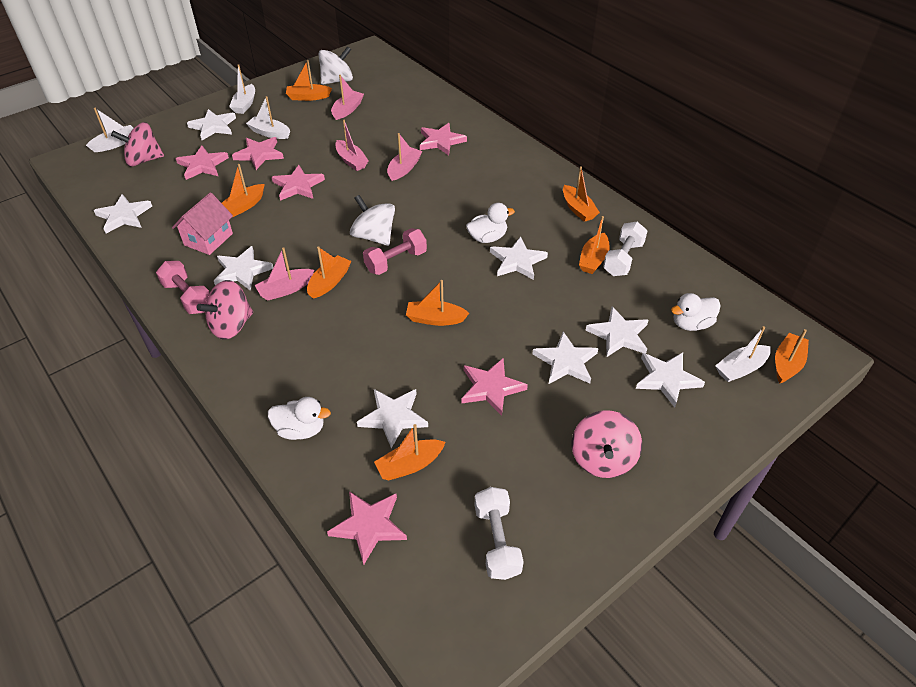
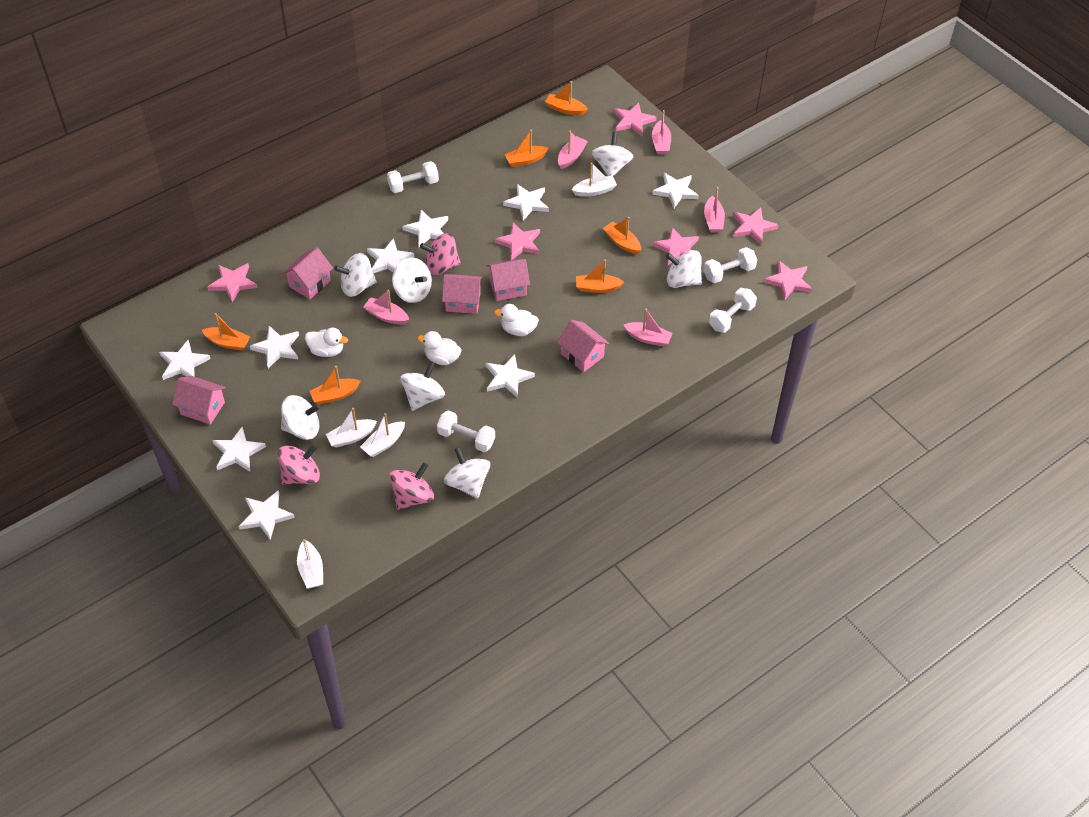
orange boat: 8 -> 6
pink boat: 4 -> 5
pink dumbbell: 2 -> 0
pink house: 1 -> 5
white dumbbell: 2 -> 4
white spinning top: 2 -> 7
white star: 8 -> 9

